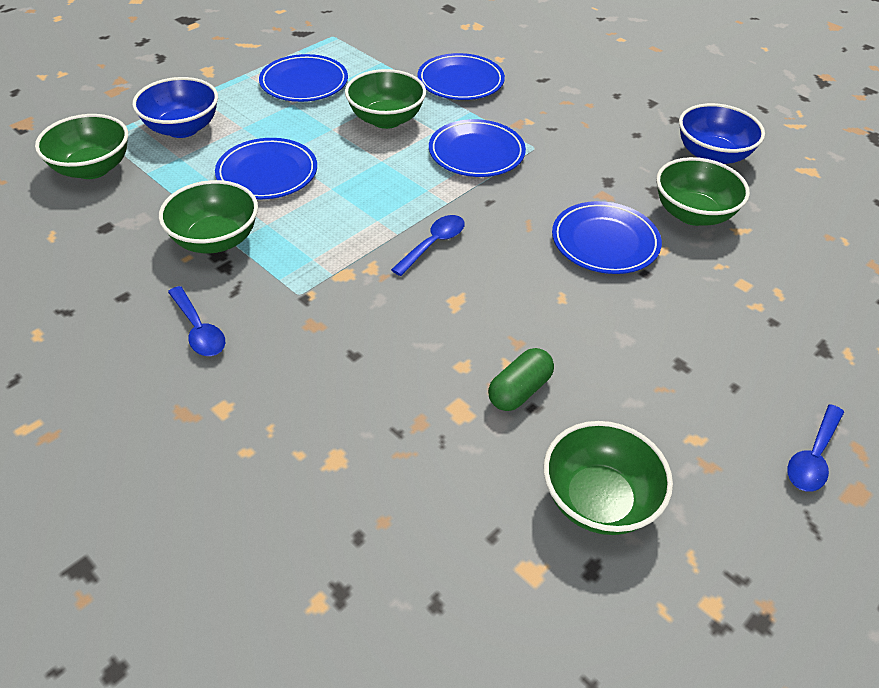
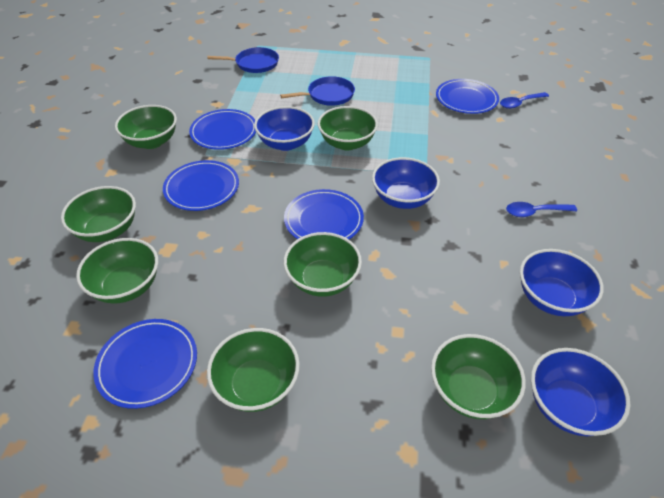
blue bowl: 2 -> 4
blue pan: 0 -> 2
blue spoon: 3 -> 2
green bowl: 5 -> 7
green capsule: 1 -> 0

